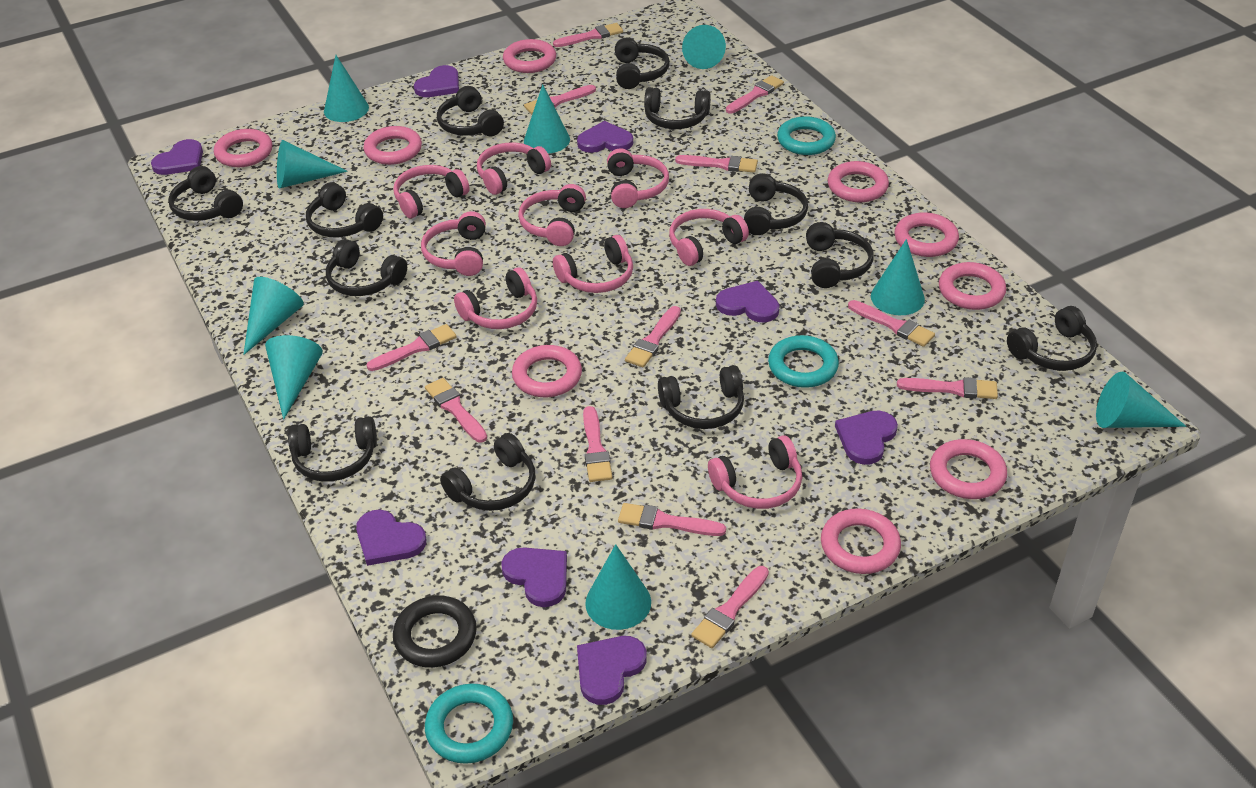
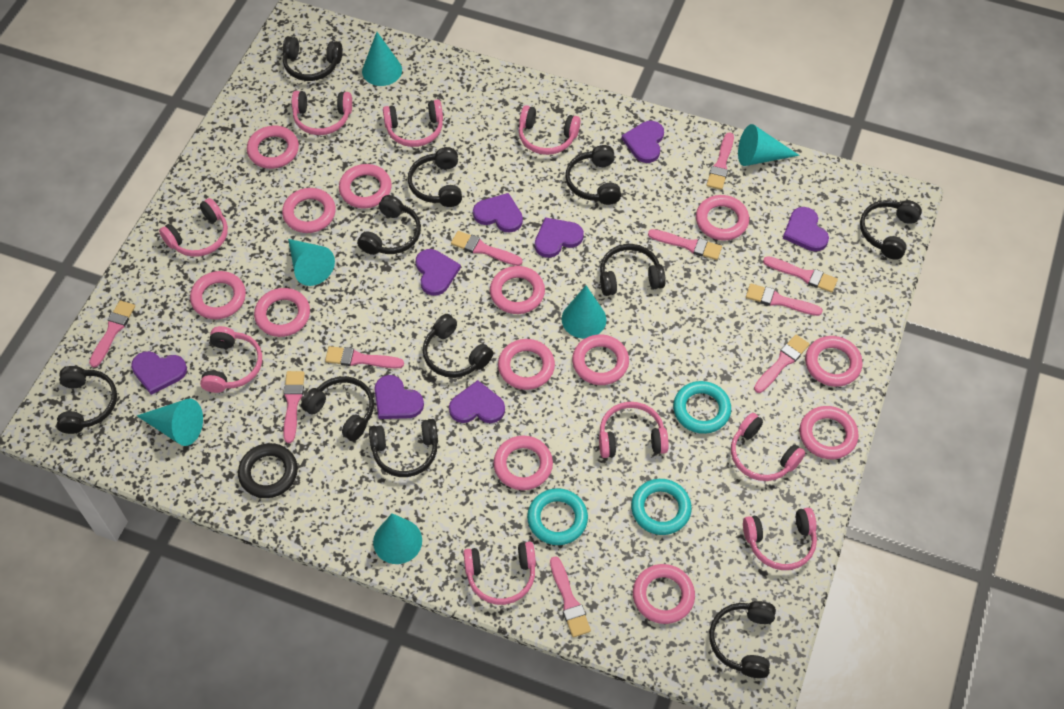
black headphones: 12 -> 11
pink brush: 12 -> 10
pink ring: 9 -> 13
turquoise cone: 9 -> 6

